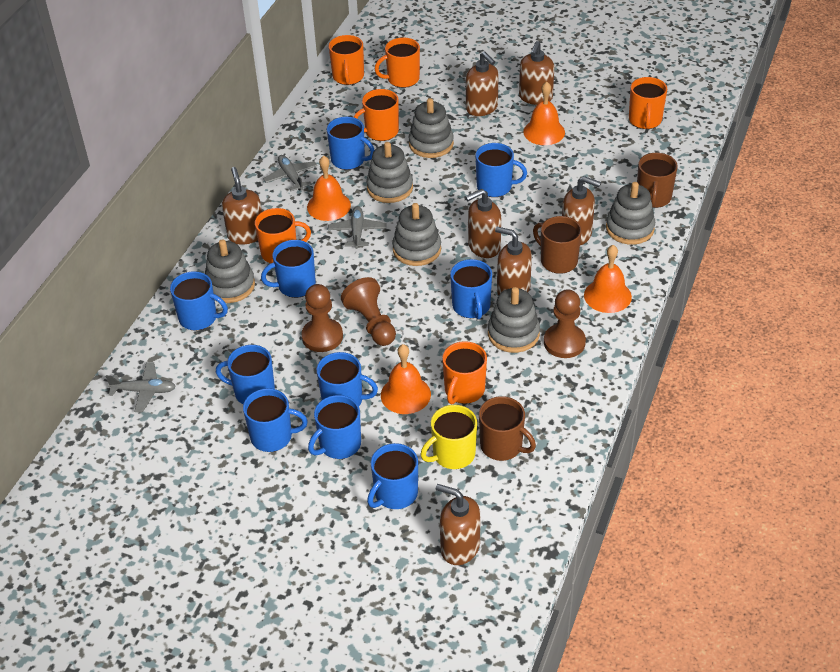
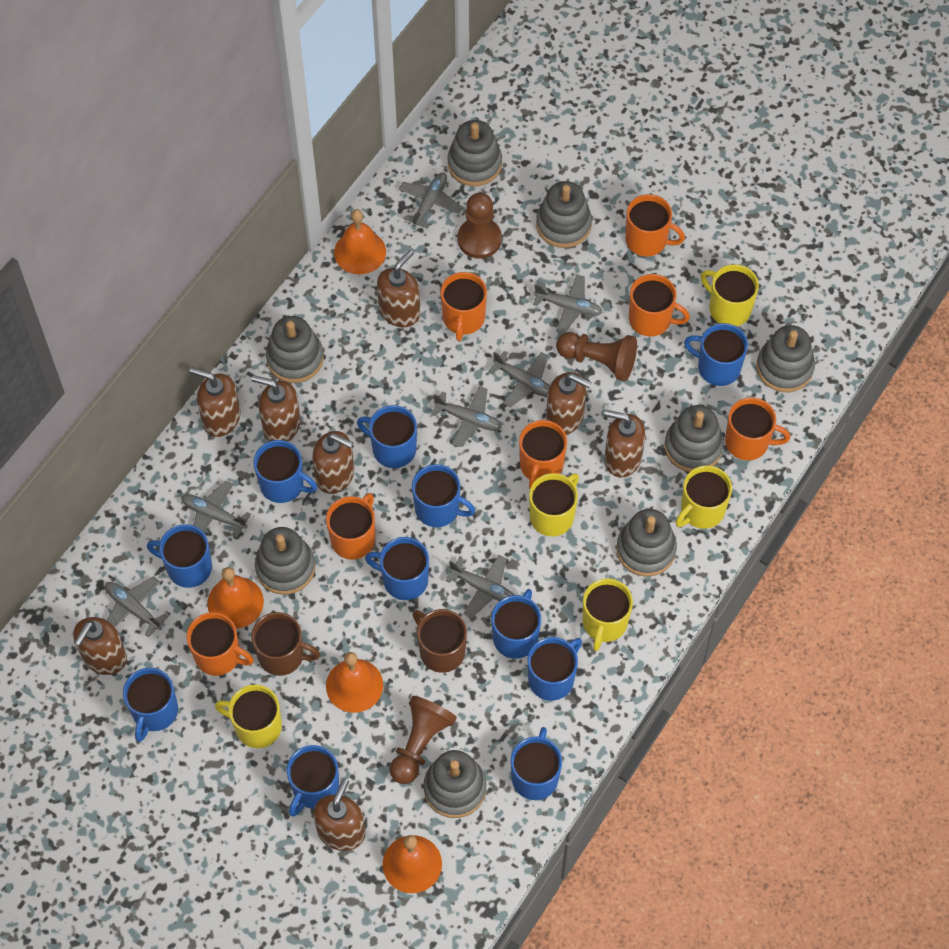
blue mug: 10 -> 11
brown mug: 3 -> 2
brown soap dispenser: 7 -> 8
grey plane: 3 -> 7
grey stacking toy: 6 -> 8
orange mug: 6 -> 7
yellow mug: 1 -> 5

